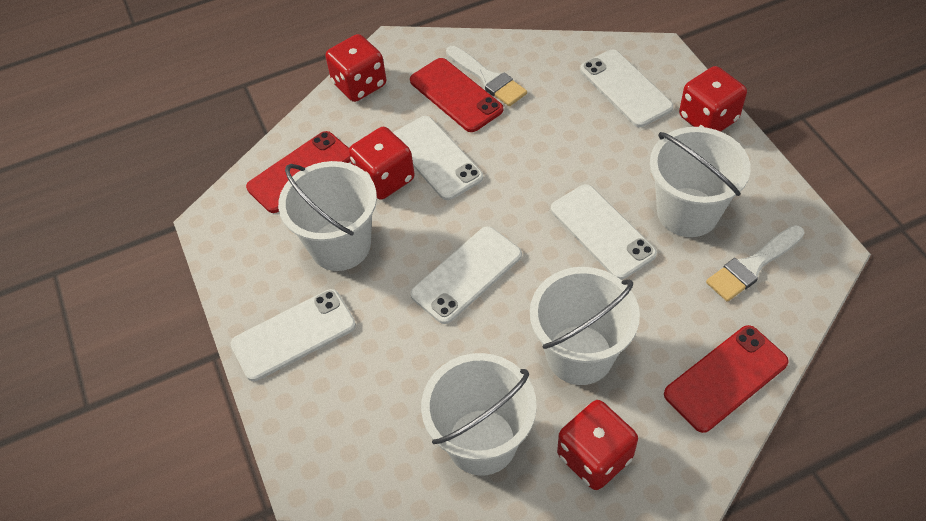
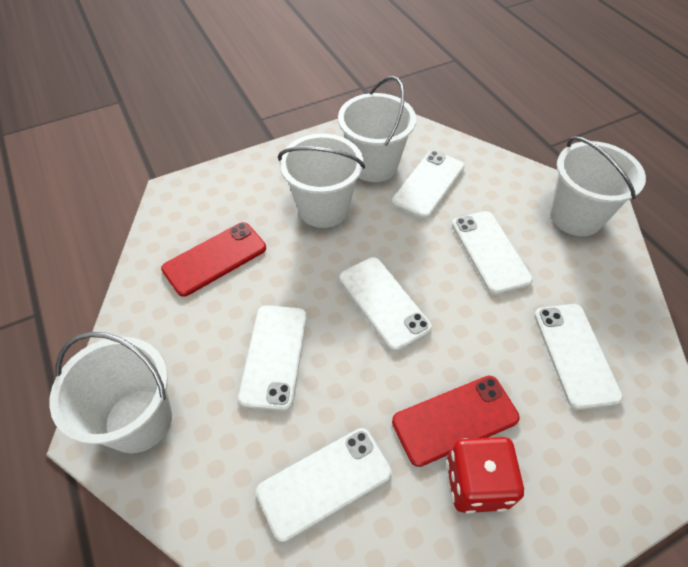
red dice: 4 -> 1
red phone: 3 -> 2
white brush: 2 -> 0
white phone: 5 -> 6

